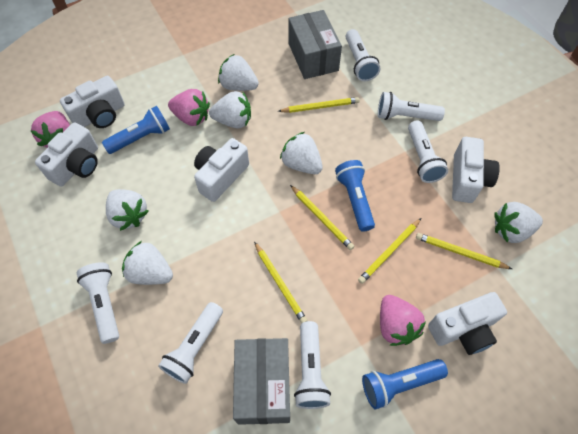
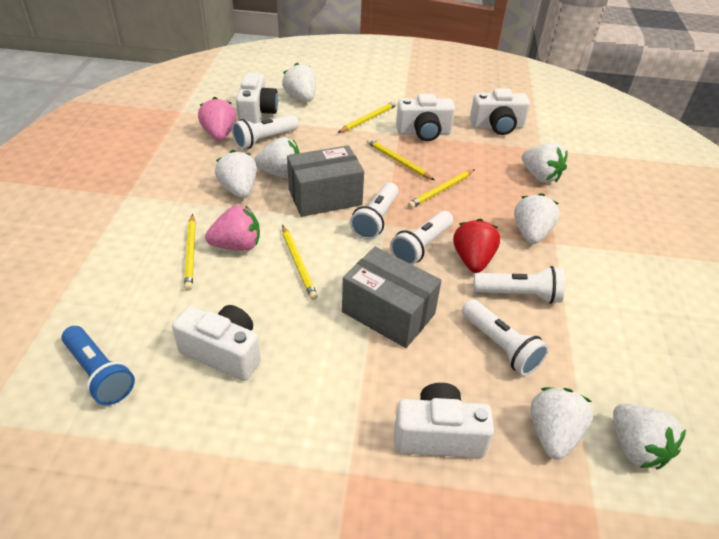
blue flashlight: 3 -> 1
pink strawberry: 3 -> 2
red strawberry: 0 -> 1
white flashlight: 6 -> 5
white strawberry: 6 -> 7

